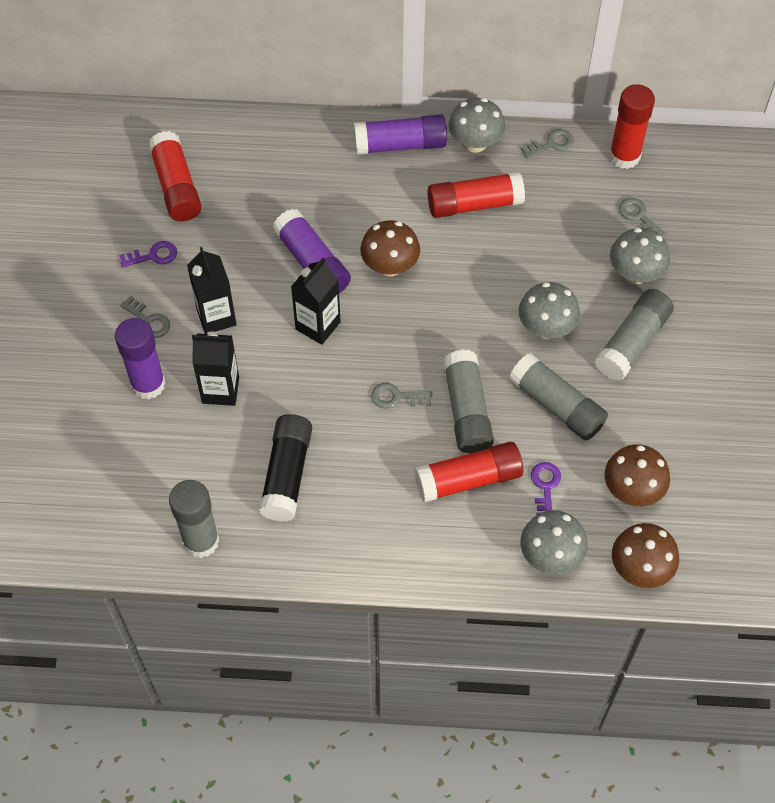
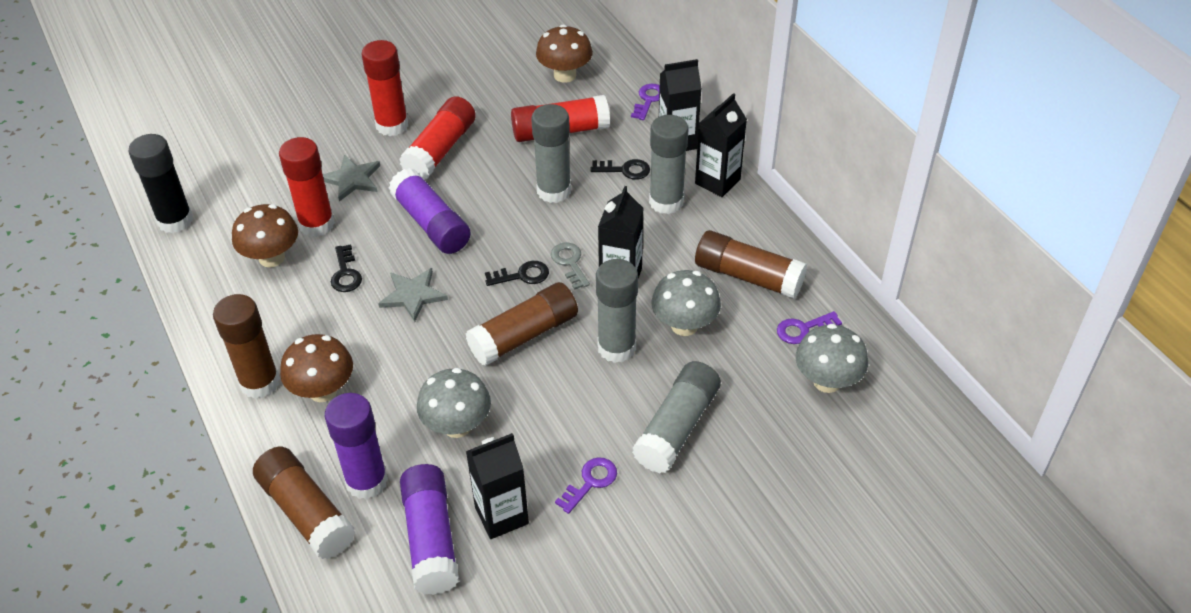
black carton: 3 -> 4
black key: 0 -> 3
brown glue stick: 0 -> 4
grey key: 4 -> 1
grey mushroom: 4 -> 3
grey star: 0 -> 2
purple key: 2 -> 3

